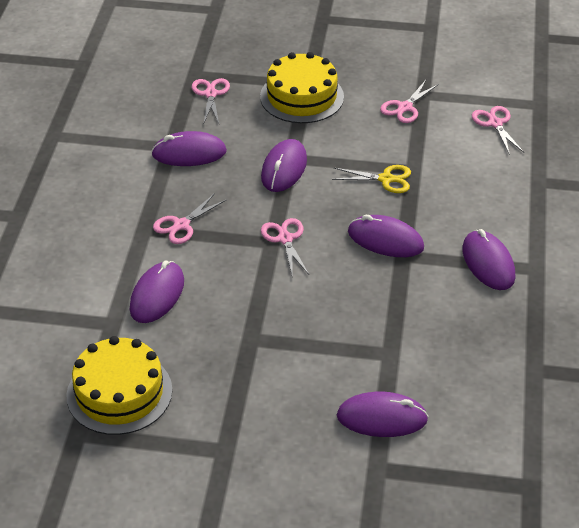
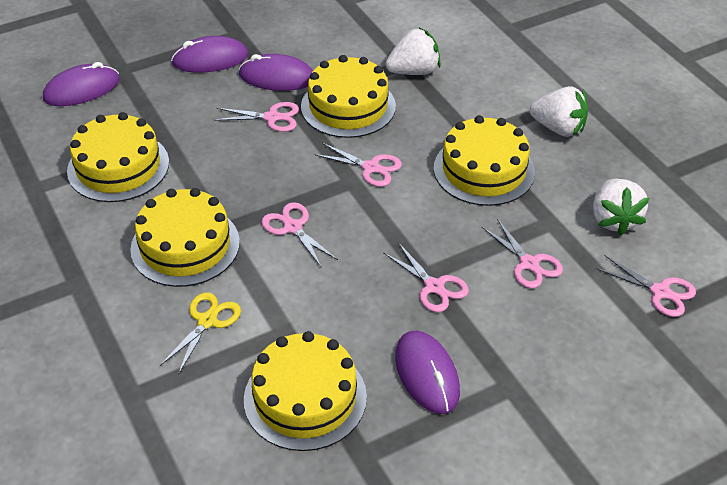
pink scissors: 5 -> 6
purple mouse: 6 -> 4
white strawberry: 0 -> 3
yellow cake: 2 -> 5

